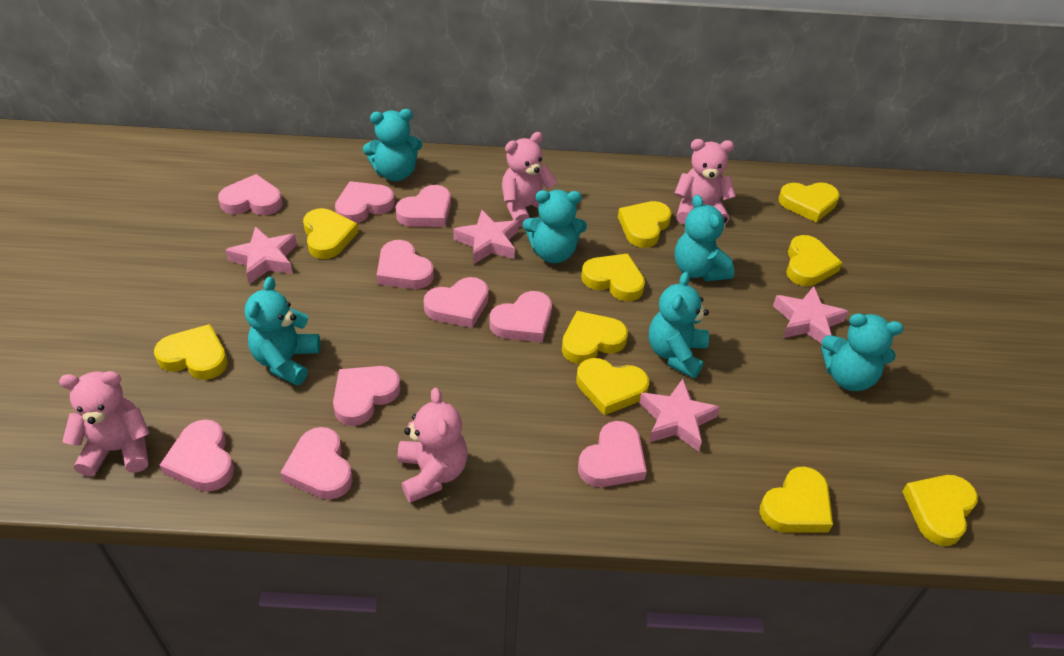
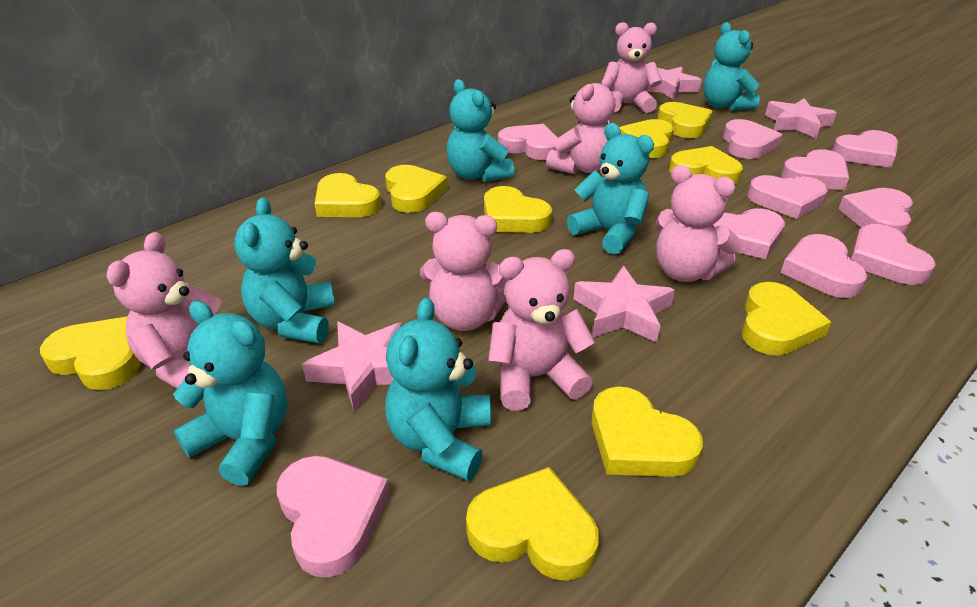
pink teddy bear: 4 -> 6

